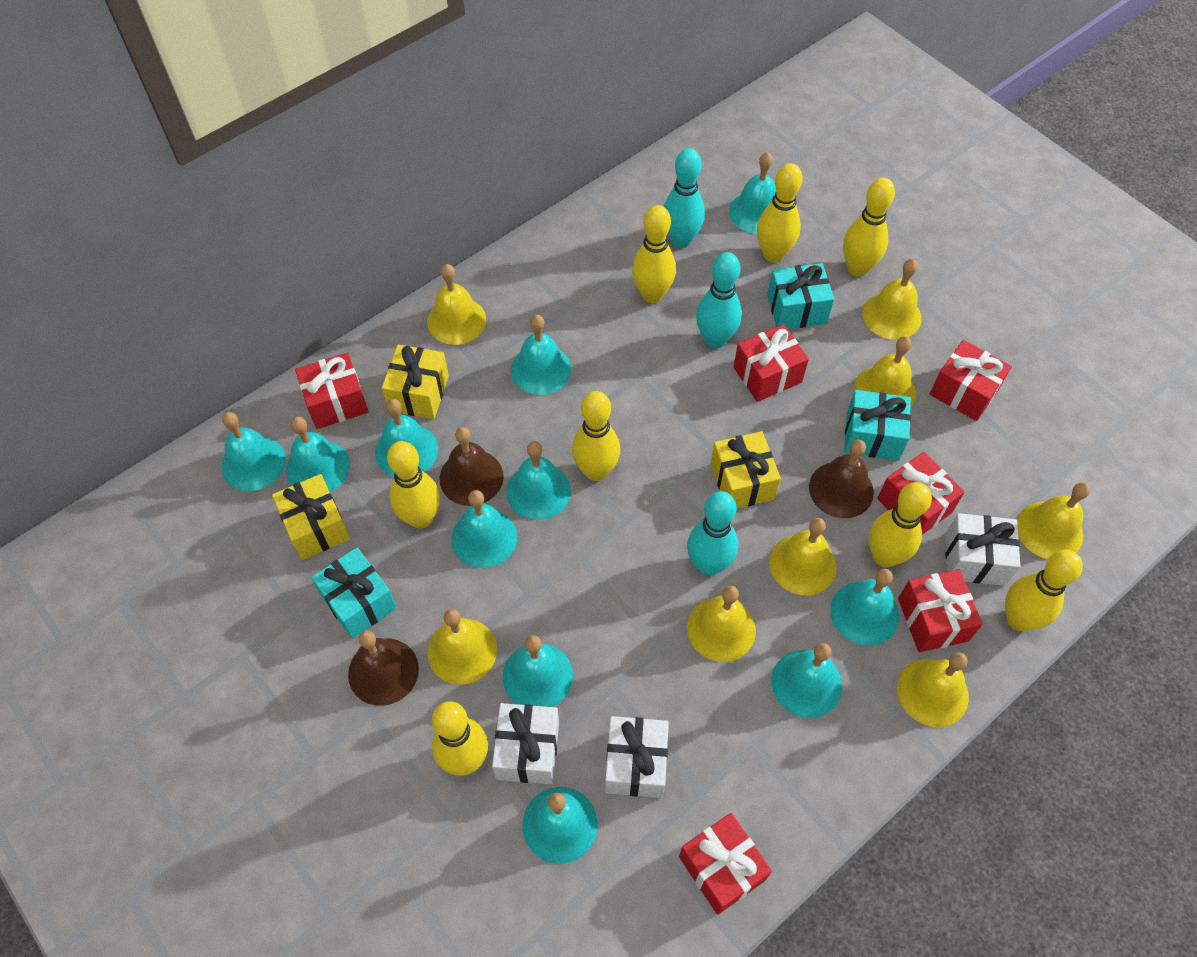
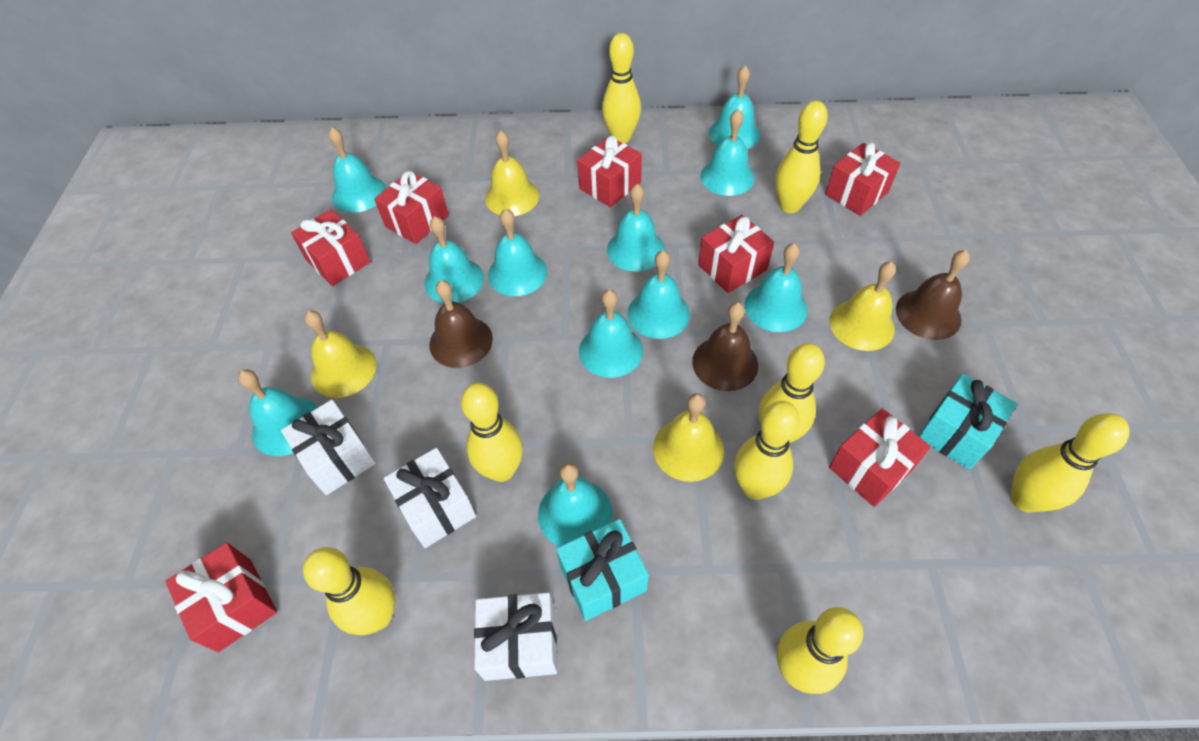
red gift: 6 -> 7
turquoise bowling pin: 3 -> 0
turquoise gift: 3 -> 2
yellow bell: 8 -> 4
yellow gift: 3 -> 0

